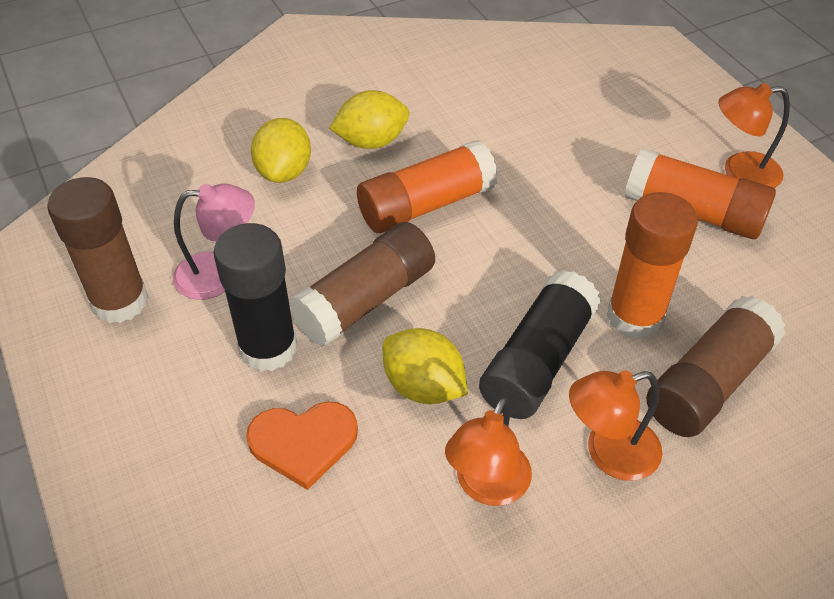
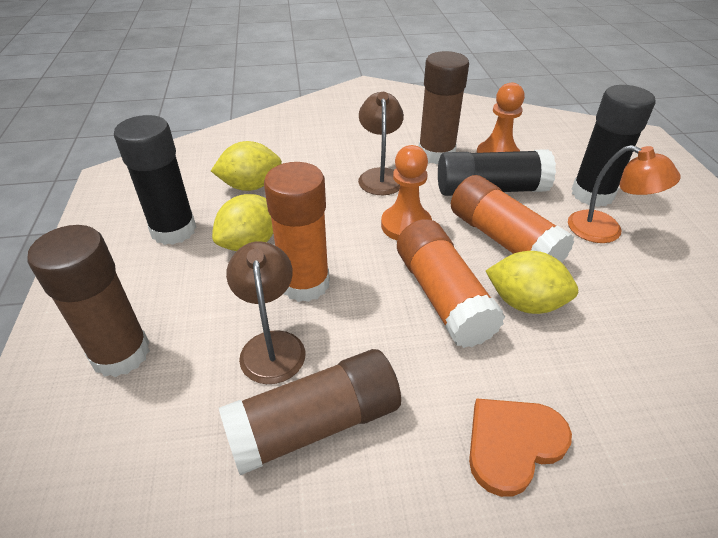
black glue stick: 2 -> 3
brown lamp: 0 -> 2
orange lamp: 3 -> 1
orange pawn: 0 -> 2
pink lamp: 1 -> 0

